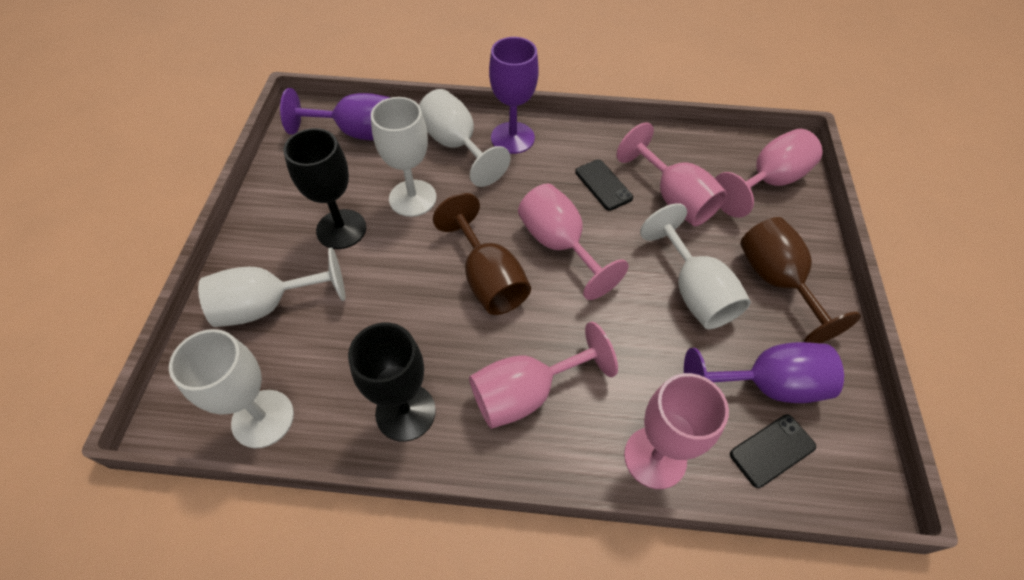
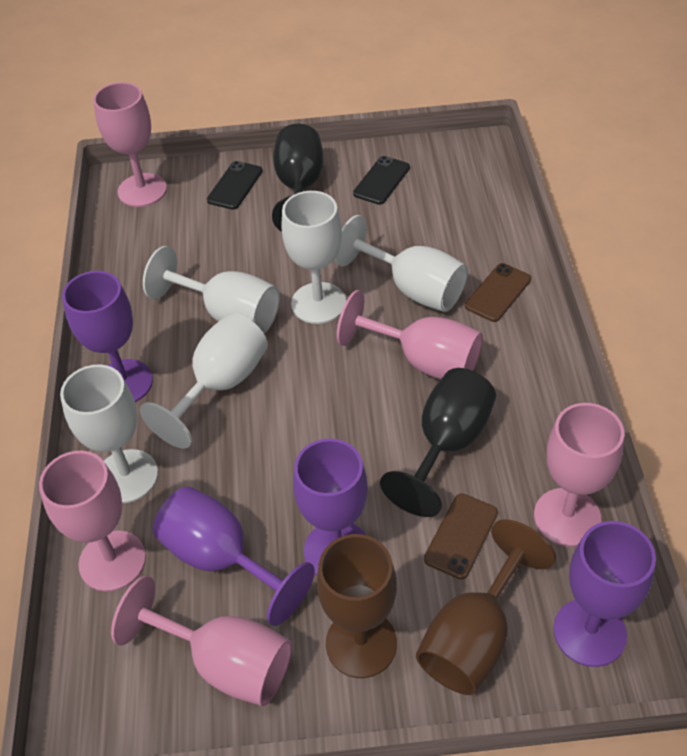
brown phone: 0 -> 2
purple goblet: 3 -> 4

